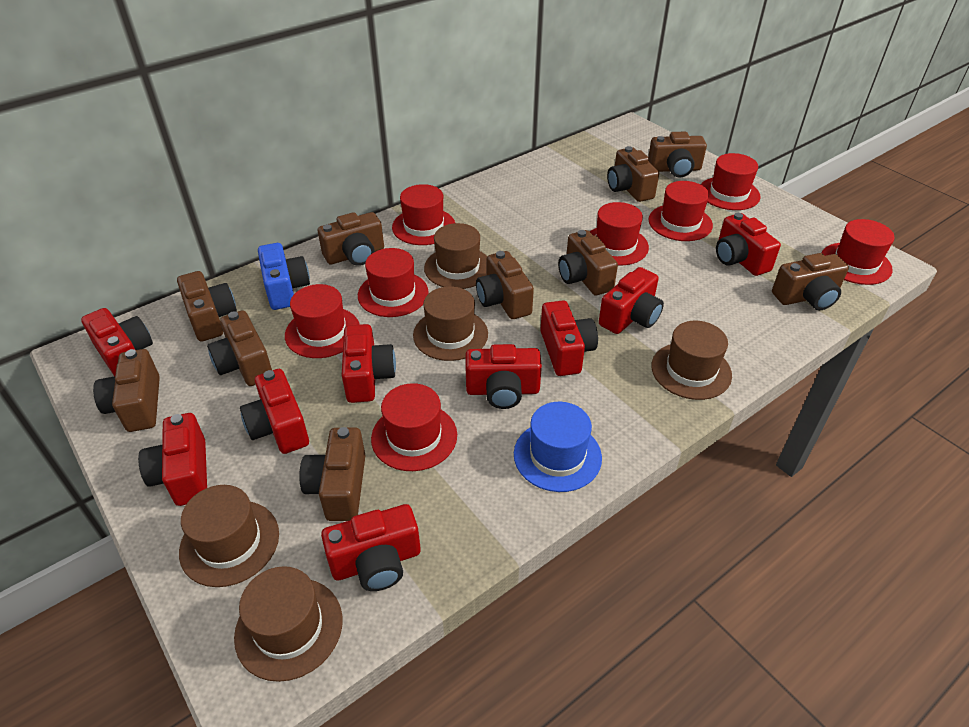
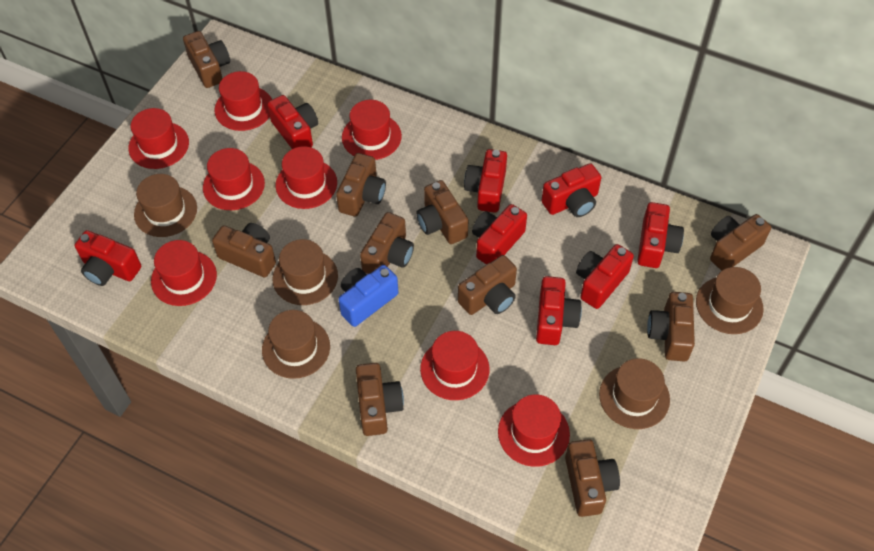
blue hat: 1 -> 0
red camera: 9 -> 8

